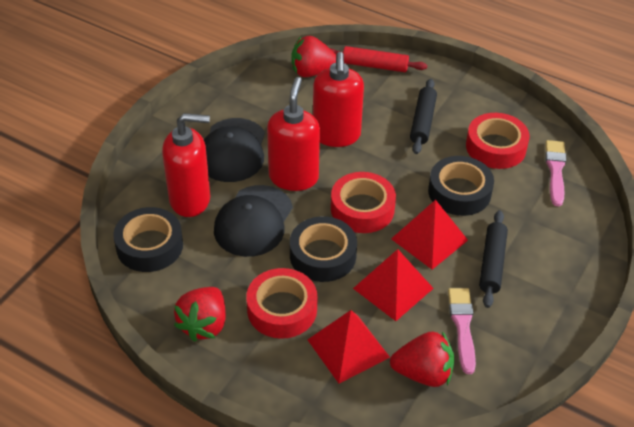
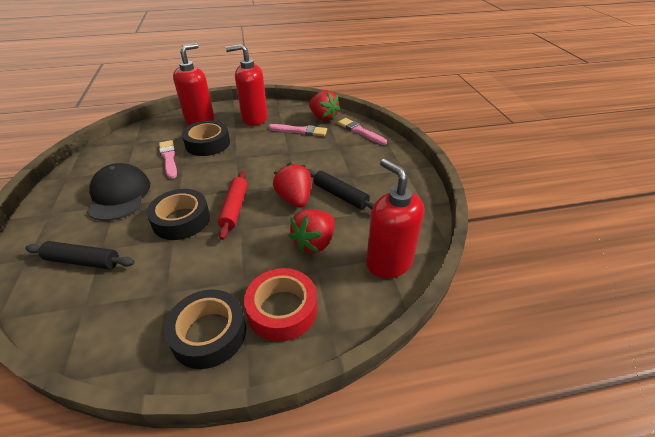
black cap: 2 -> 1
pink brush: 2 -> 3
red pyramid: 3 -> 0
red tape: 3 -> 1

